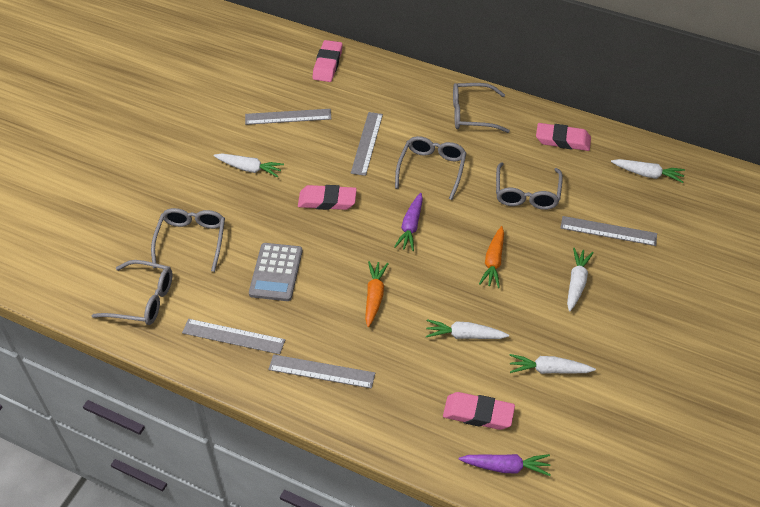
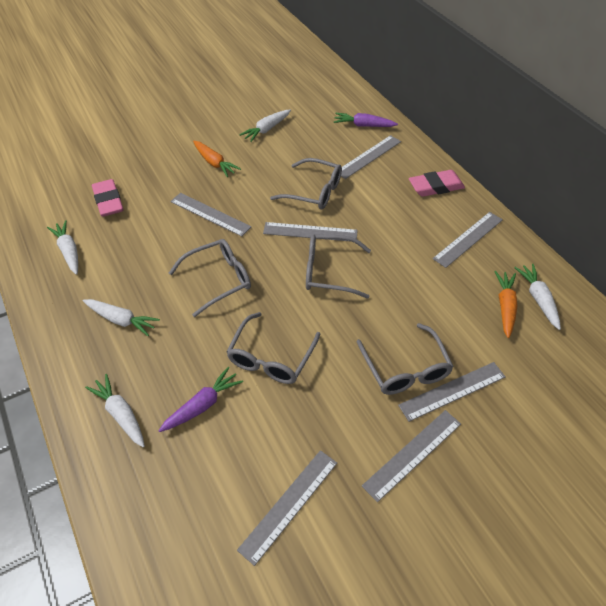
grey calculator: 1 -> 0
grey ruler: 5 -> 7
pink eraser: 4 -> 2

